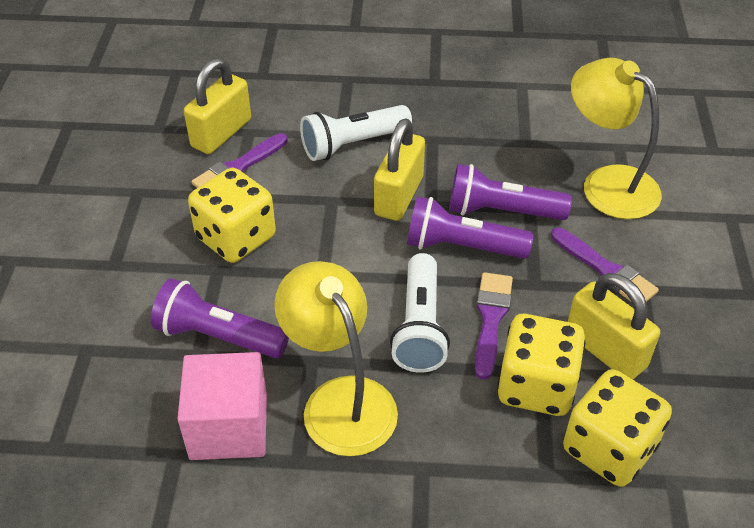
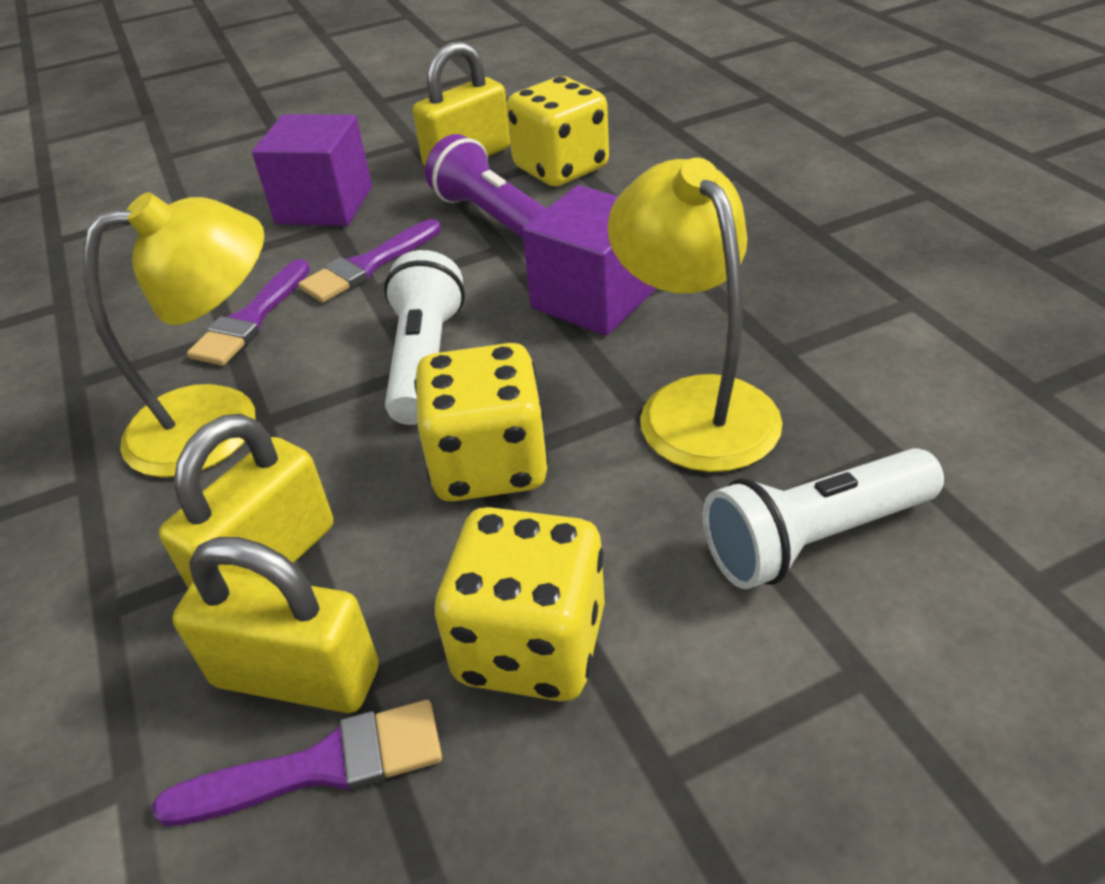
pink cube: 1 -> 0
purple cube: 0 -> 2
purple flashlight: 3 -> 1

